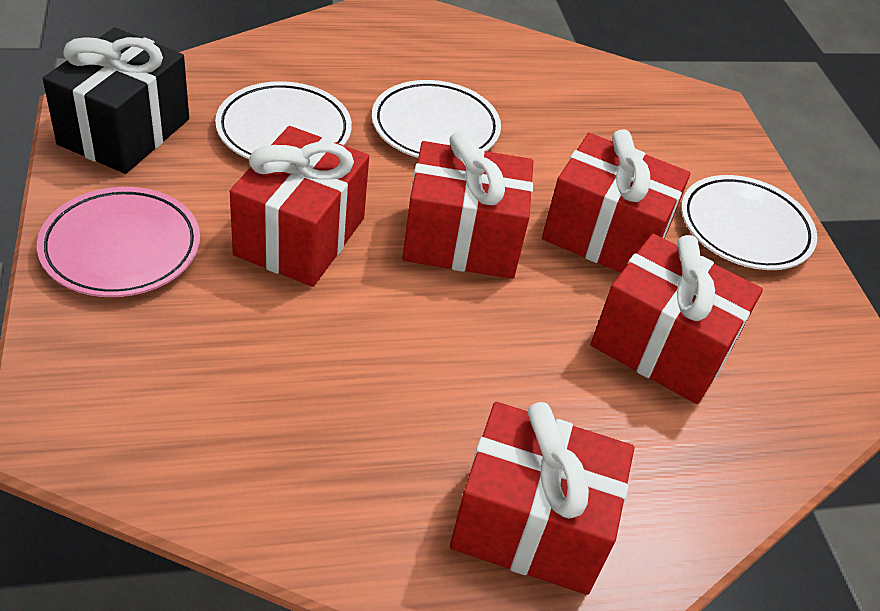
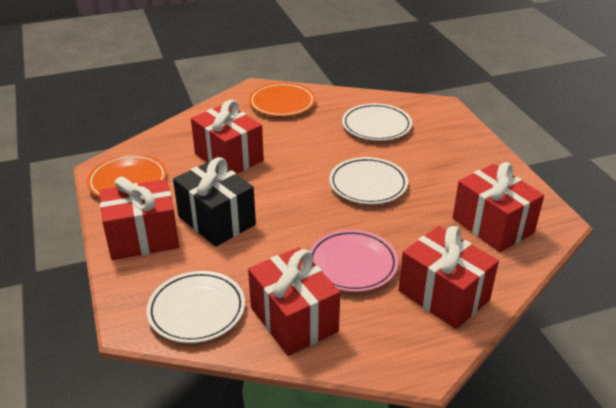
orange plate: 0 -> 2

